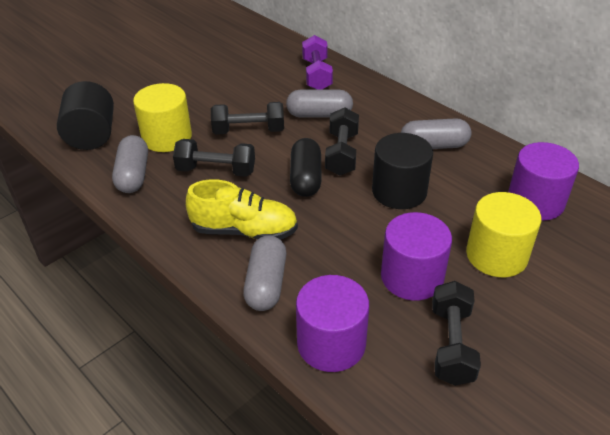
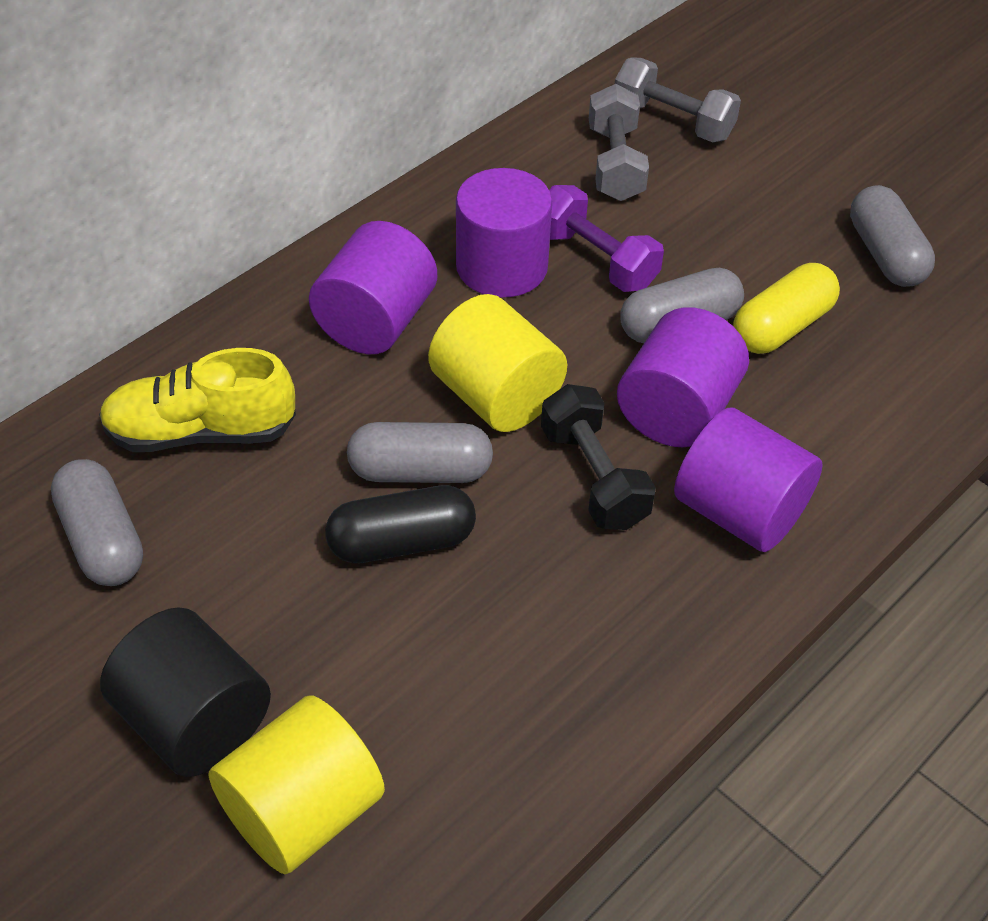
black cylinder: 2 -> 1
black dumbbell: 4 -> 1
grey dumbbell: 0 -> 2
purple cylinder: 3 -> 4
yellow capsule: 0 -> 1

